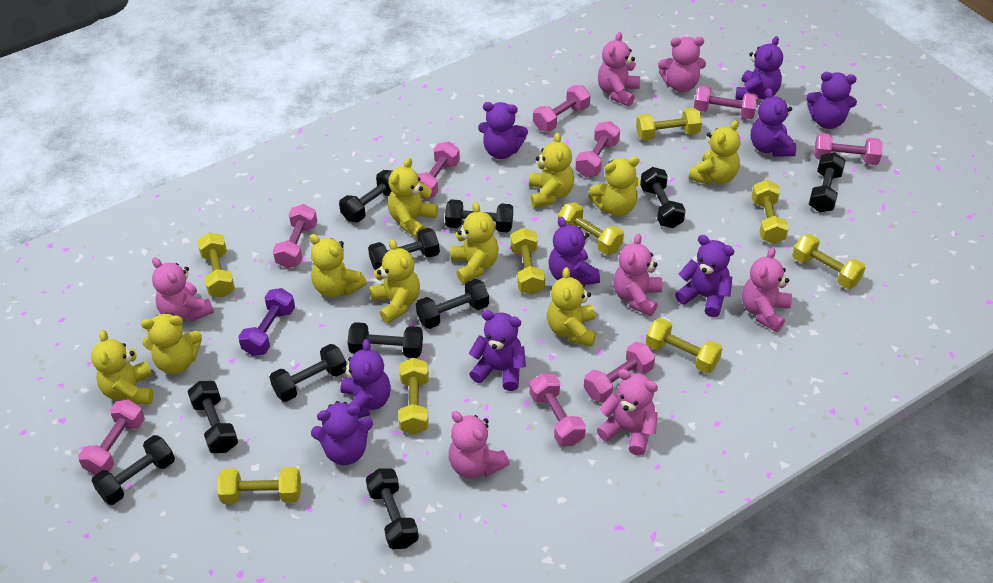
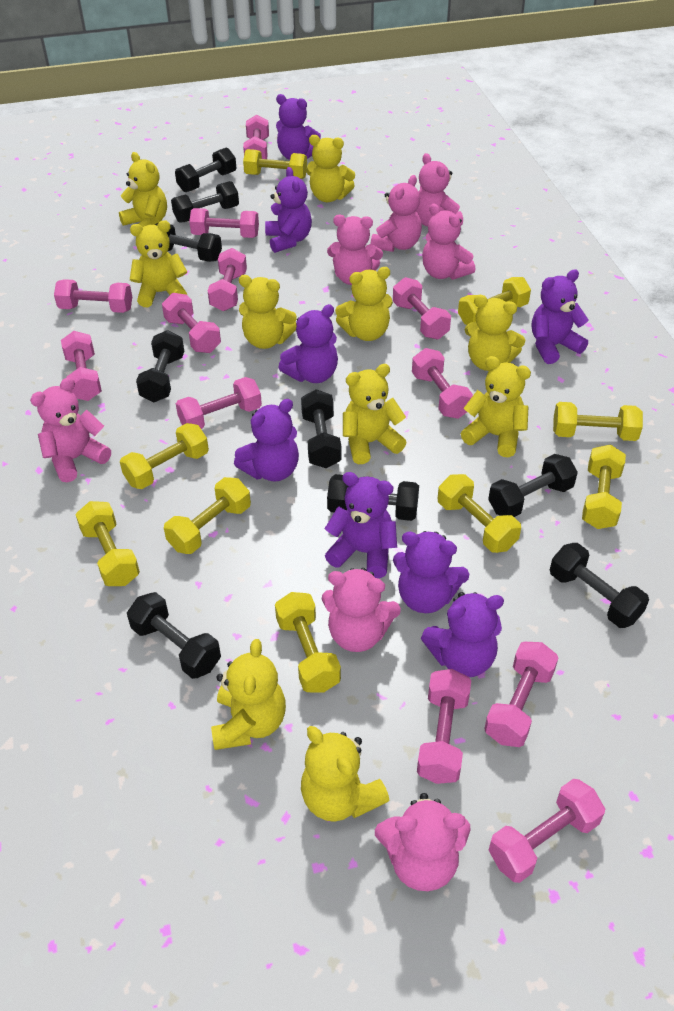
black dumbbell: 11 -> 9
pink dumbbell: 9 -> 12
purple dumbbell: 1 -> 0
purple teddy bear: 9 -> 8

